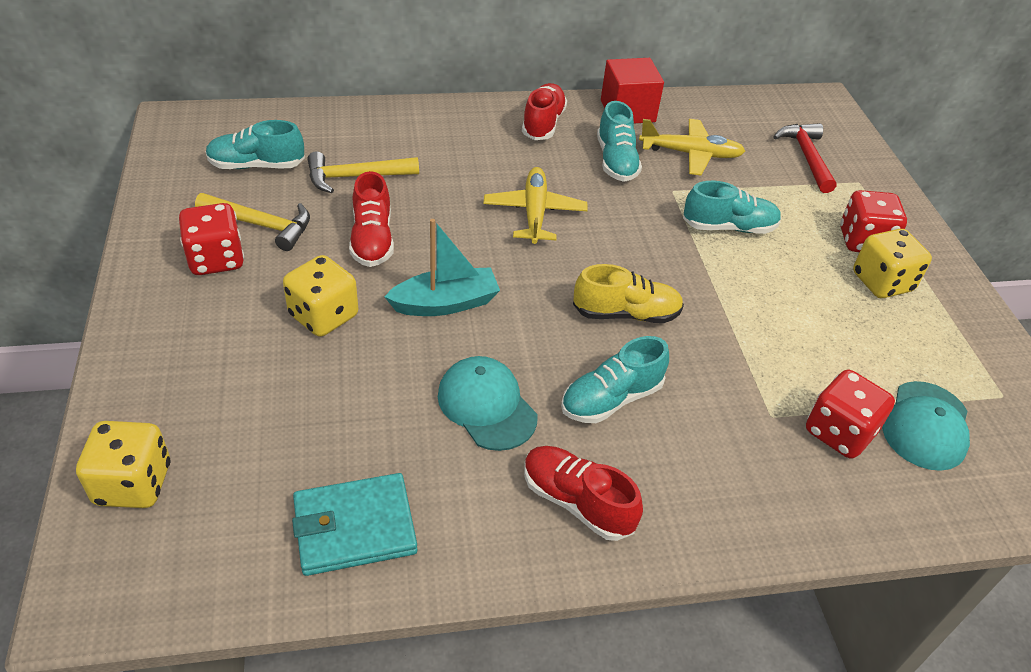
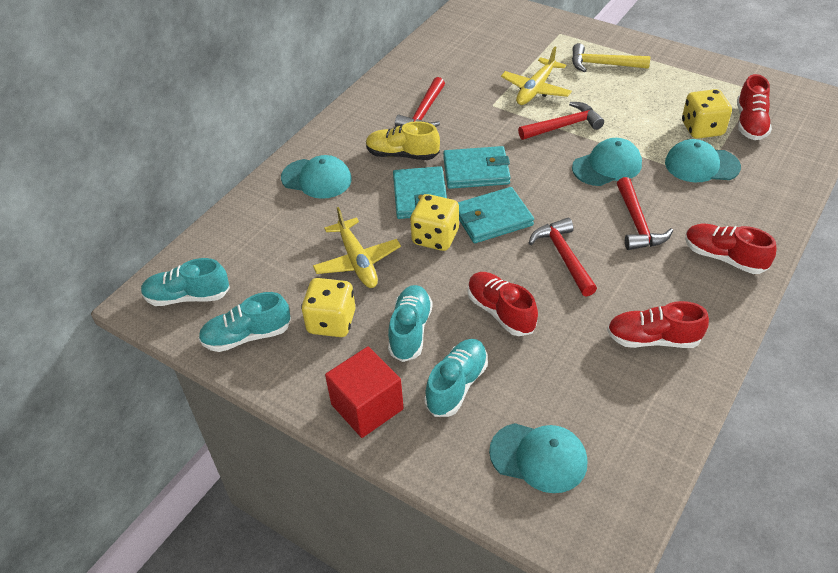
red dice: 3 -> 0
red hammer: 1 -> 4
red shoe: 3 -> 4
turquoise boat: 1 -> 0
turquoise cap: 2 -> 4
turquoise wallet: 1 -> 3
yellow hammer: 2 -> 1

